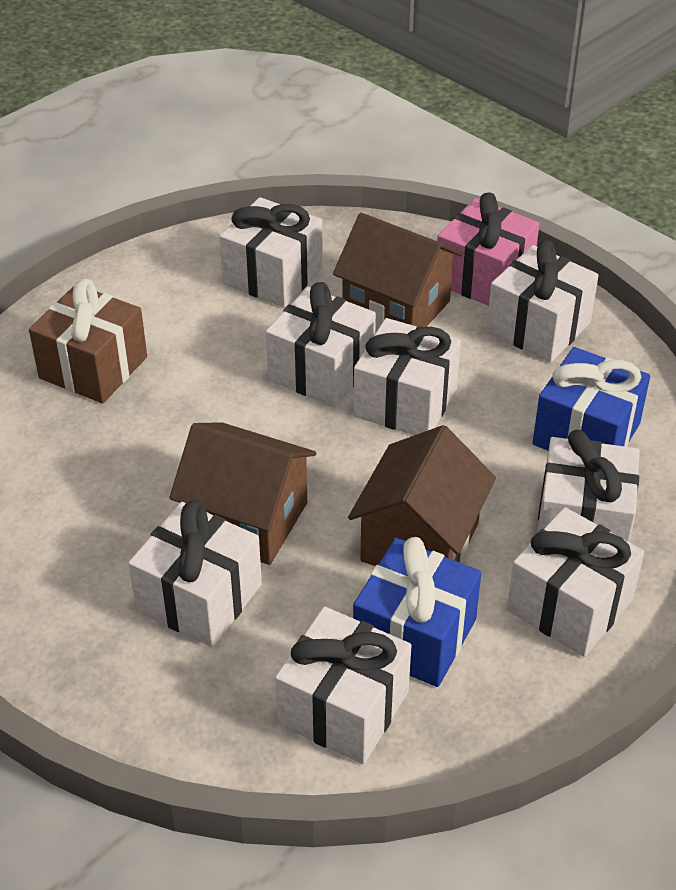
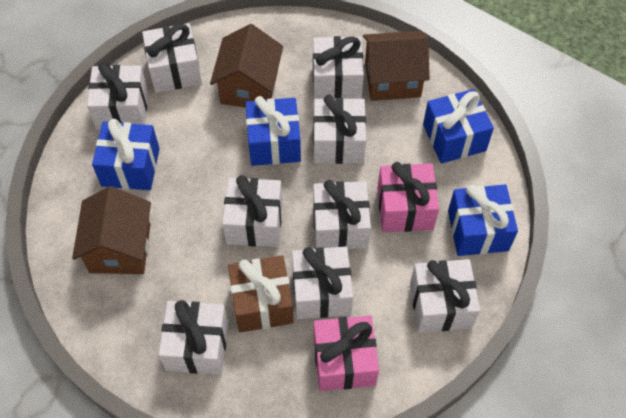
blue gift: 2 -> 4
pink gift: 1 -> 2
white gift: 8 -> 9

